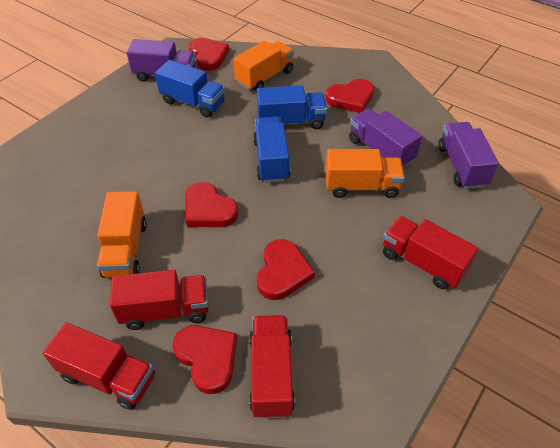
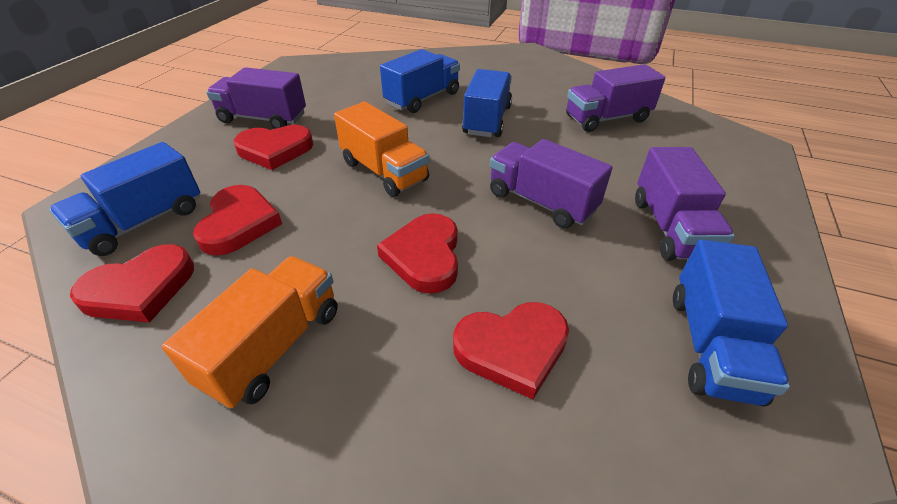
blue truck: 3 -> 4
orange truck: 3 -> 2
purple truck: 3 -> 4
red truck: 4 -> 0

